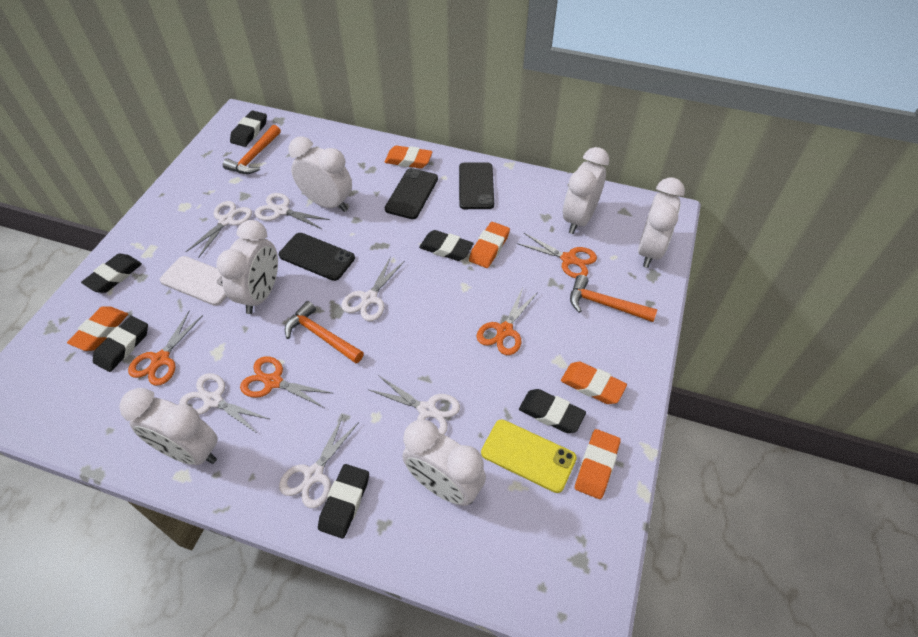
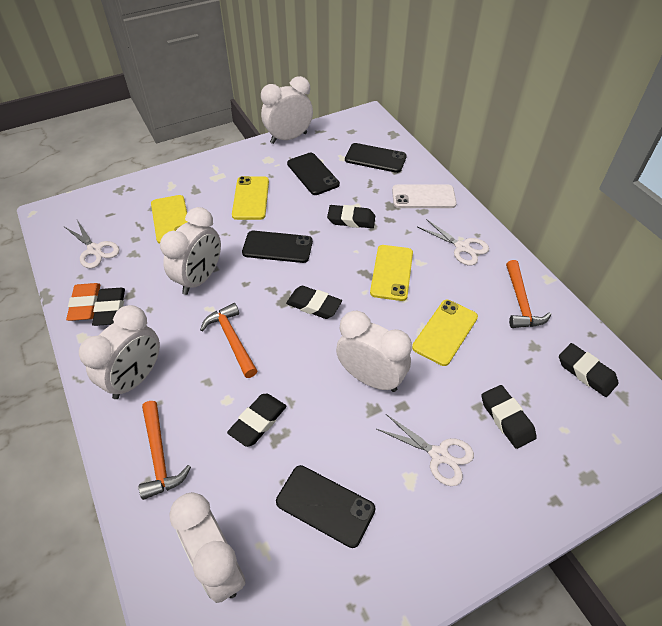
black phone: 3 -> 4
orange eraser: 5 -> 1
orange scissors: 4 -> 0
white clock: 6 -> 5
white scissors: 6 -> 3
yellow phone: 1 -> 4

